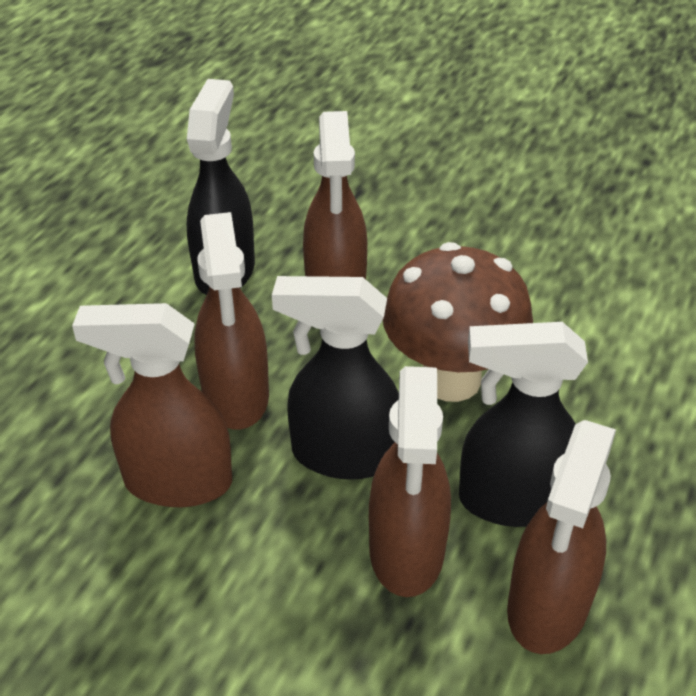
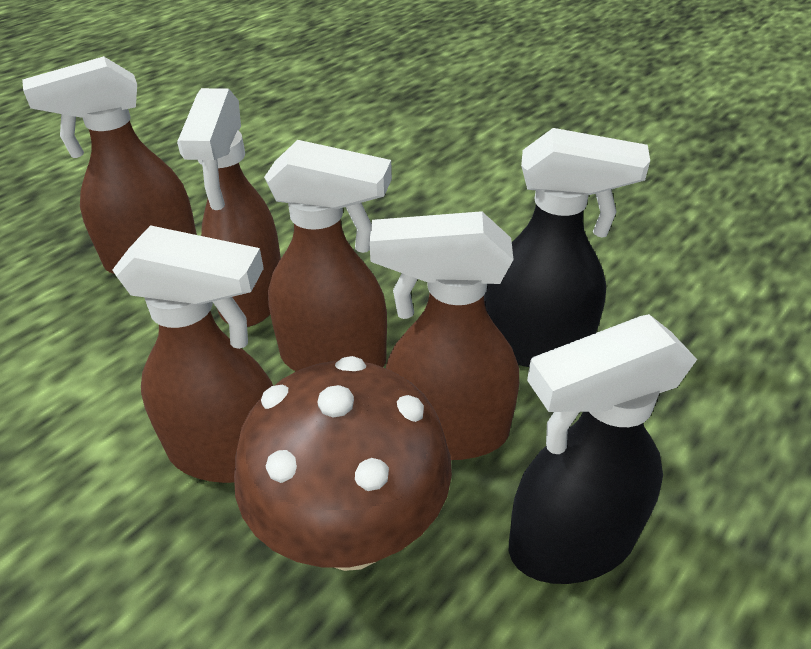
black spray bottle: 3 -> 2

